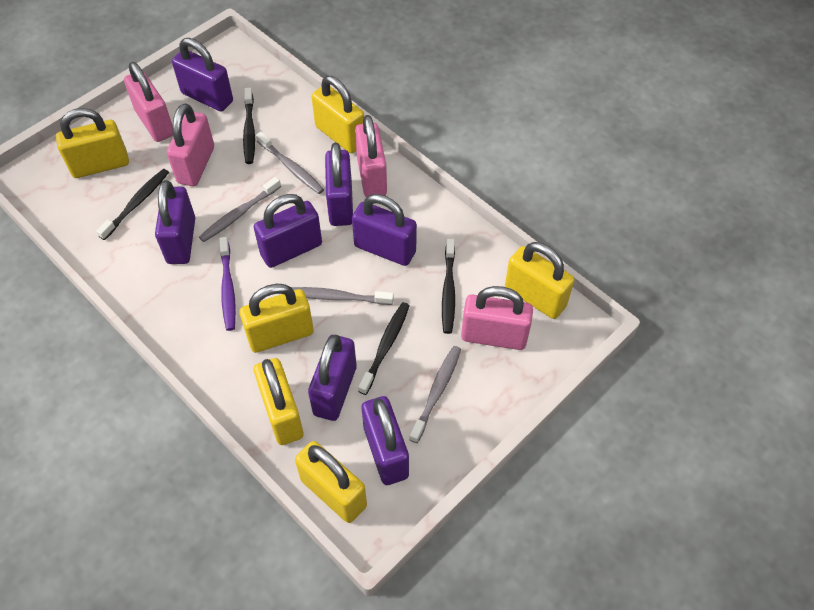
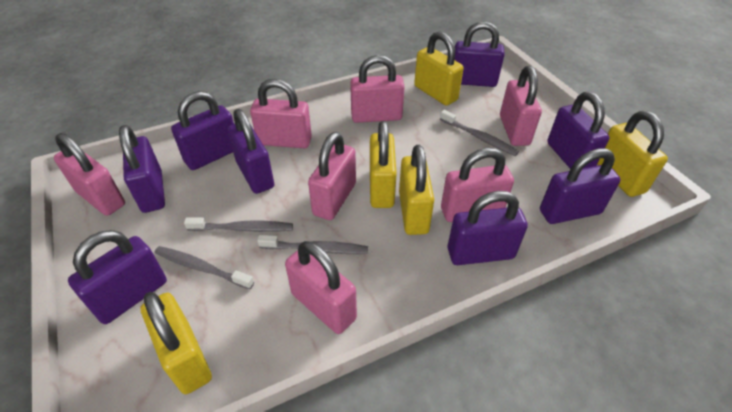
black toothbrush: 4 -> 0
pink padlock: 4 -> 7
purple padlock: 7 -> 8
purple toothbrush: 1 -> 0
yellow padlock: 6 -> 5

